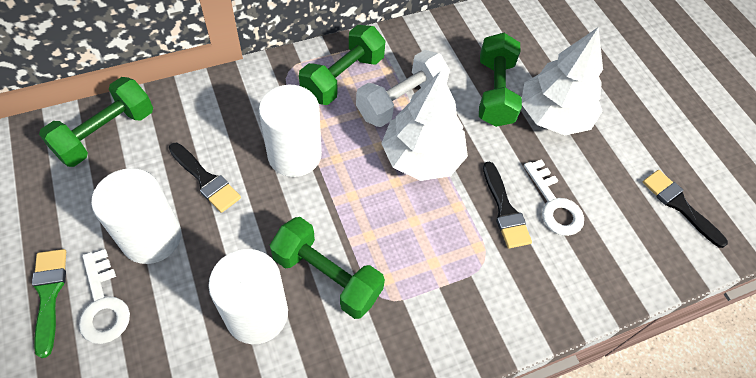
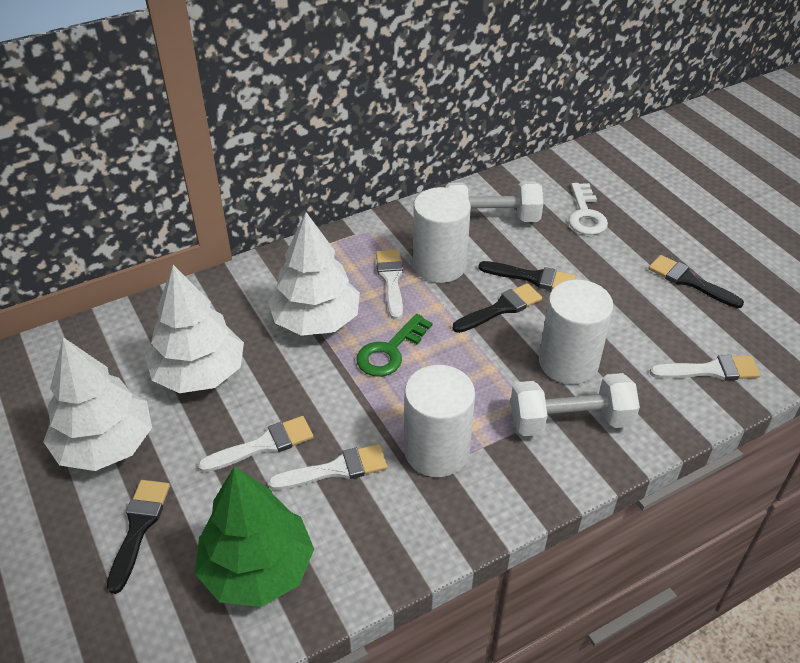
black brush: 3 -> 4
green brush: 1 -> 0
green dumbbell: 4 -> 0
green key: 0 -> 1
green tree: 0 -> 1
white brush: 0 -> 4
white dumbbell: 1 -> 2
white key: 2 -> 1
white tree: 2 -> 3

